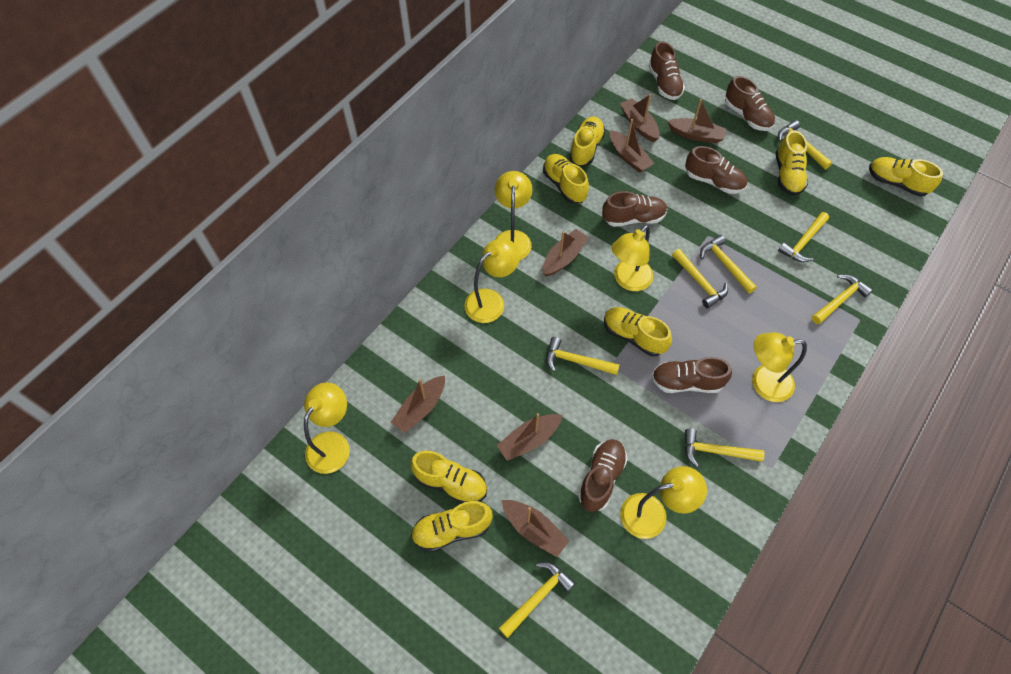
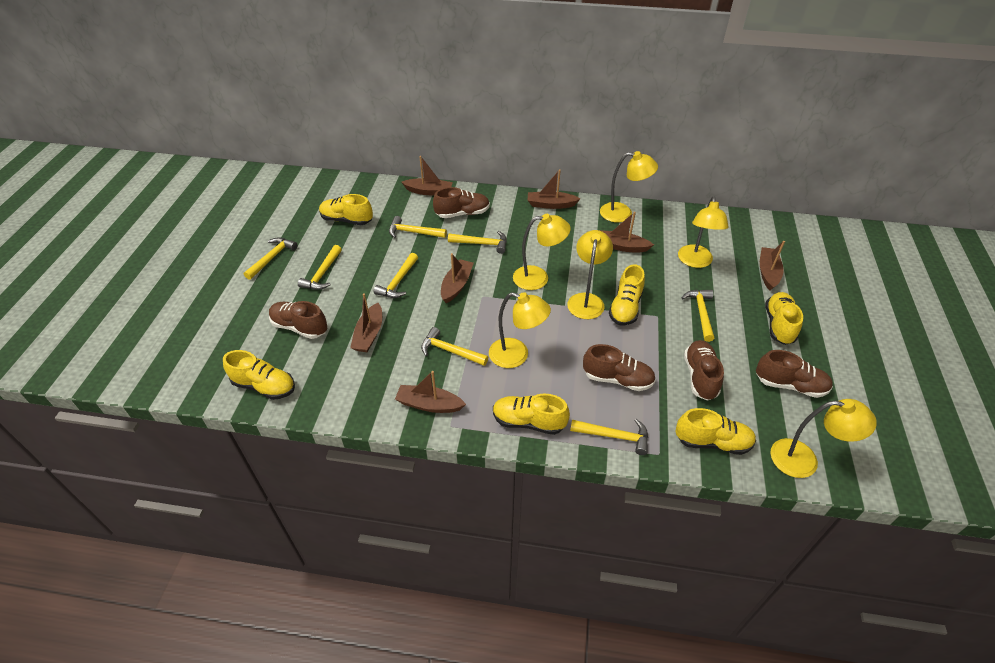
brown shoe: 6 -> 5
yellow shoe: 7 -> 6

